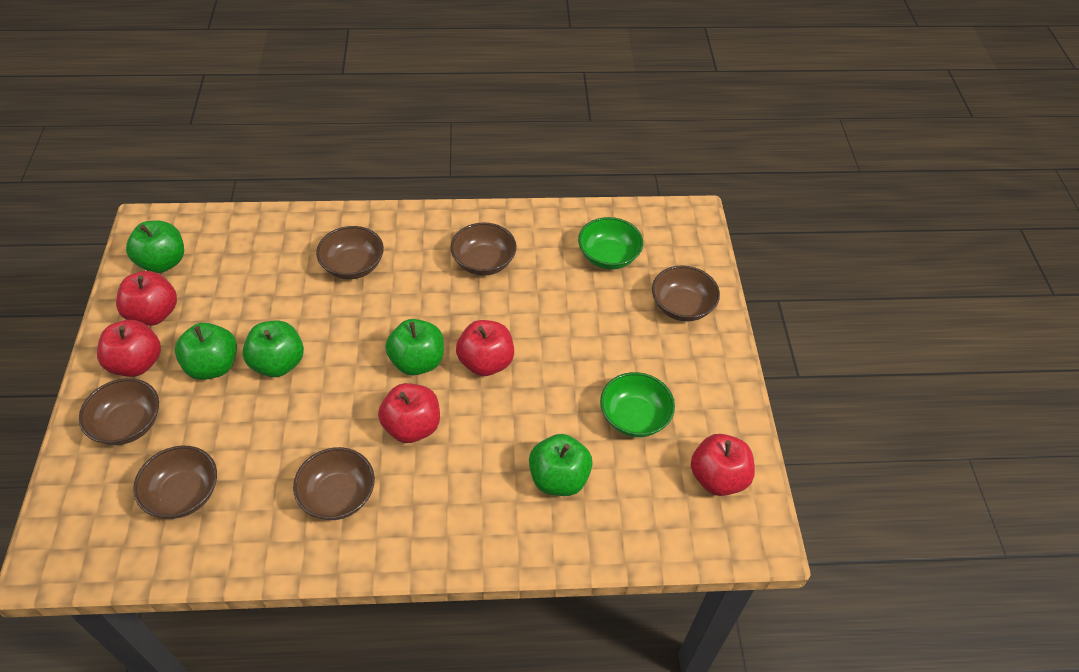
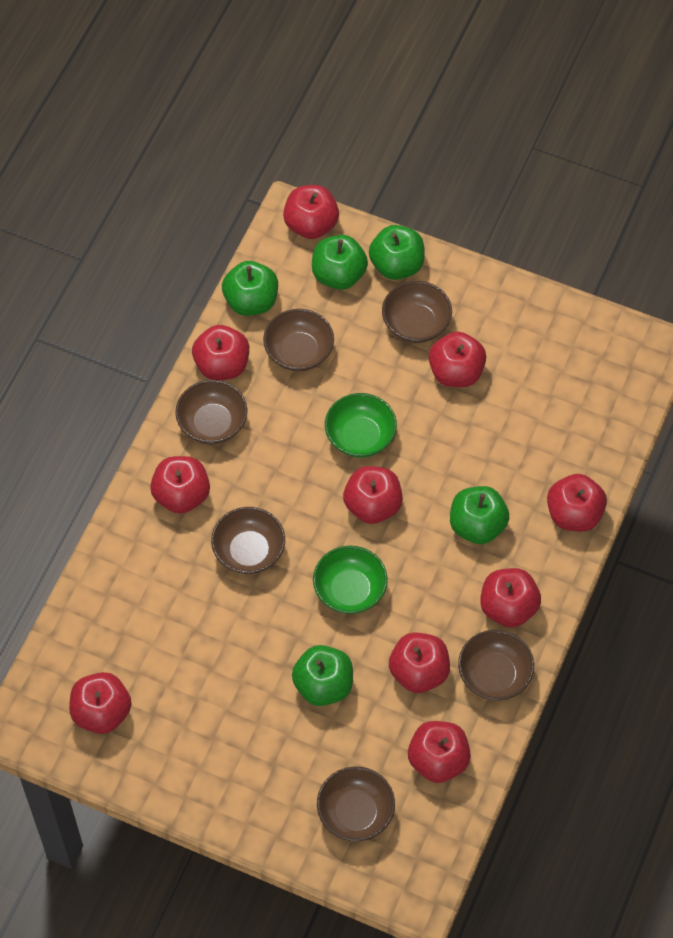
red apple: 5 -> 10

